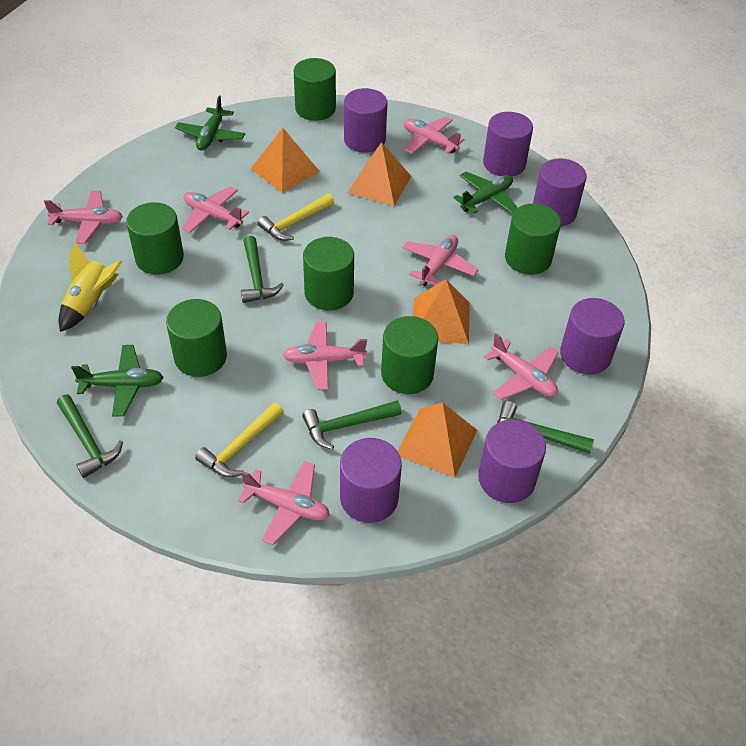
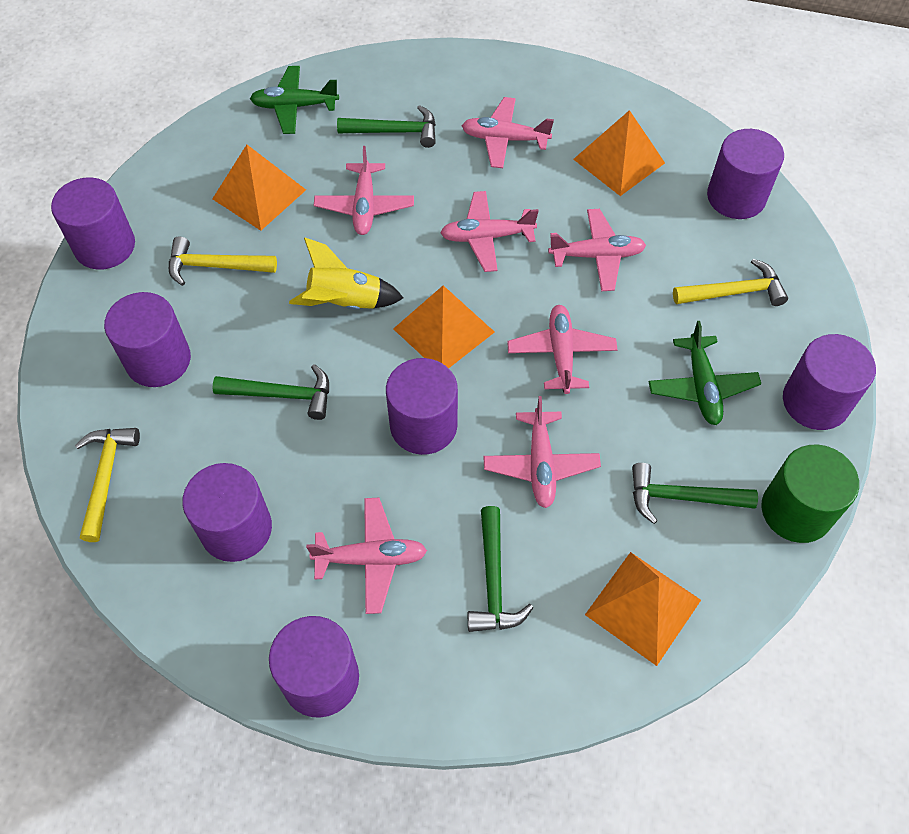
green cylinder: 6 -> 1
green plane: 3 -> 2
purple cylinder: 6 -> 7
yellow hammer: 2 -> 3

